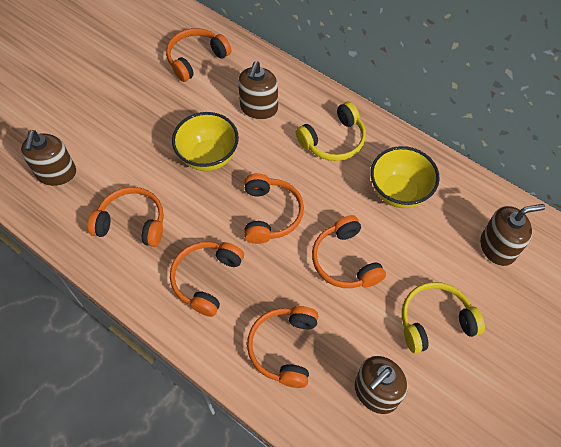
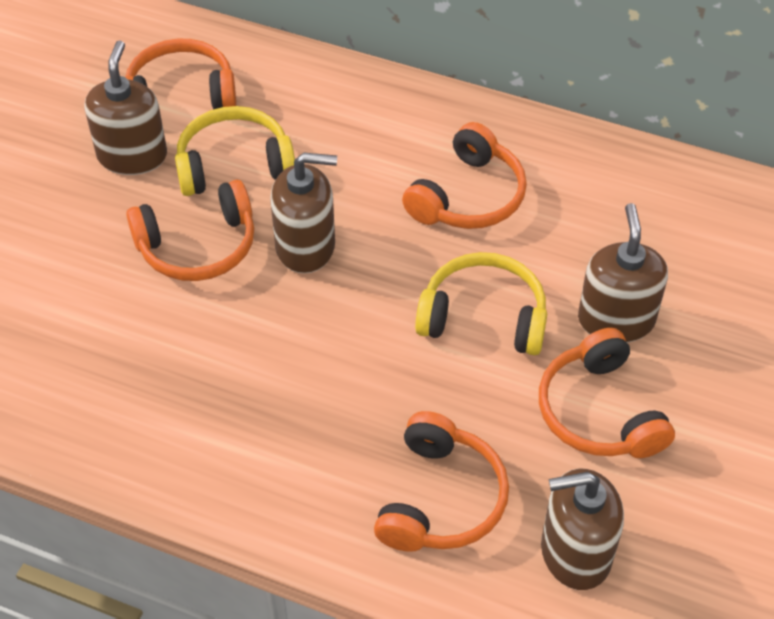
orange headphones: 6 -> 5
yellow bowl: 2 -> 0

